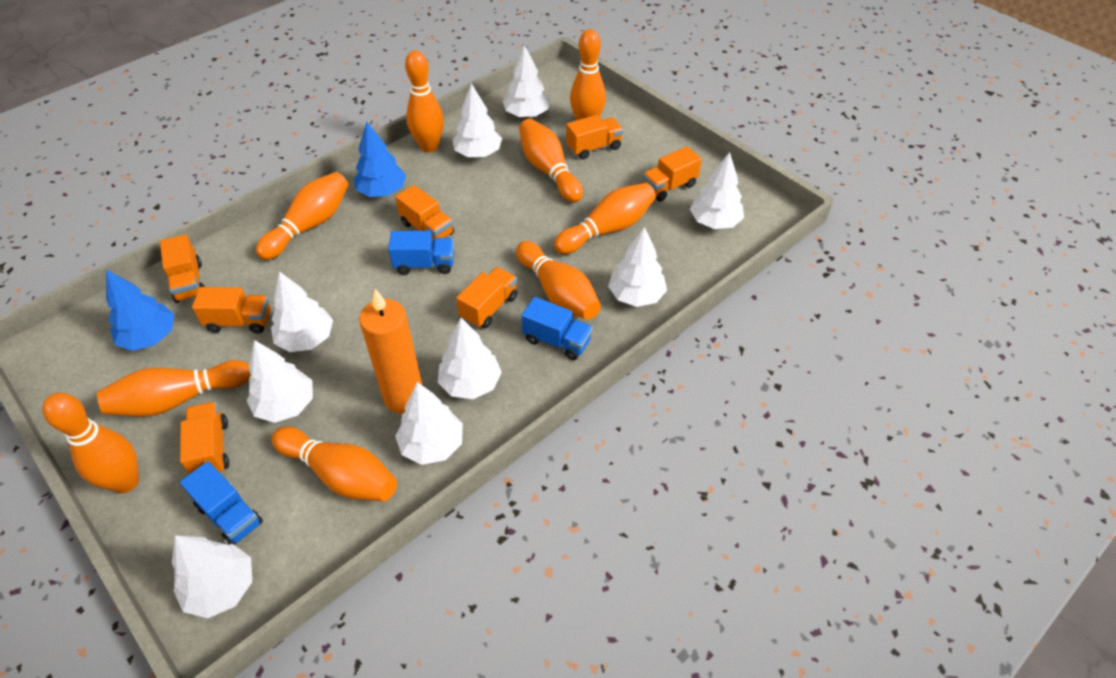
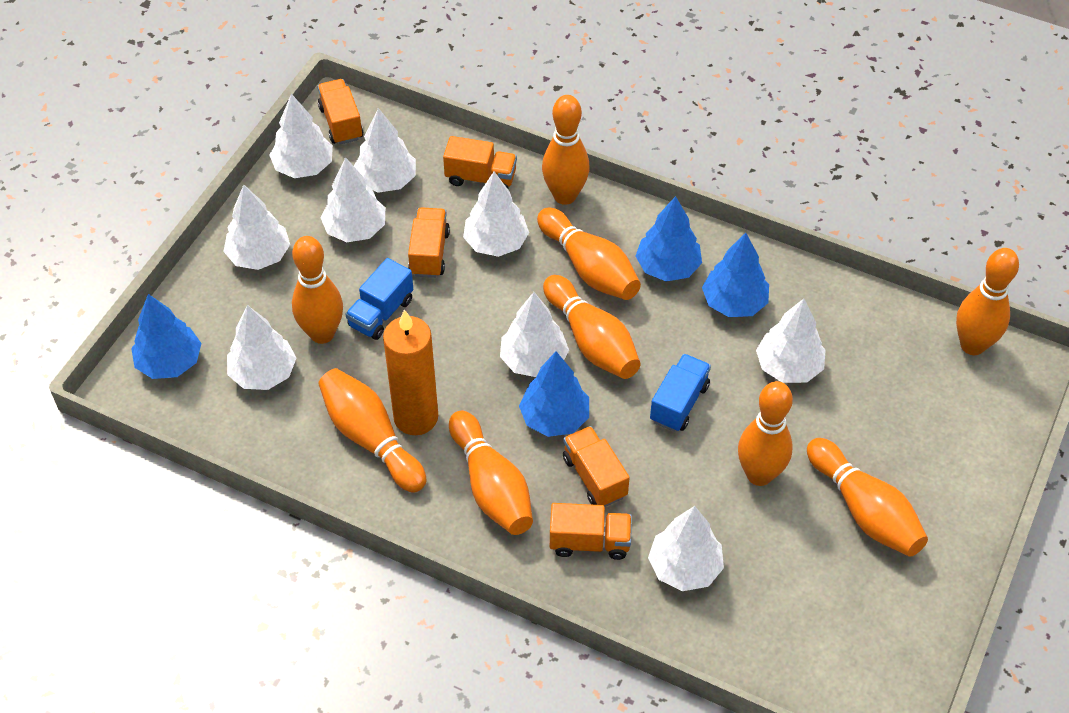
blue tree: 2 -> 4
blue truck: 3 -> 2
orange truck: 7 -> 5

